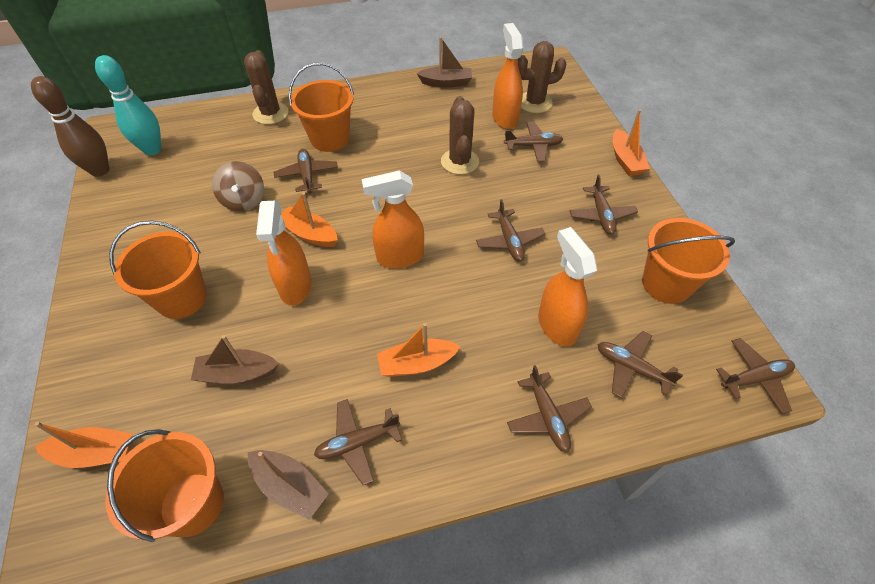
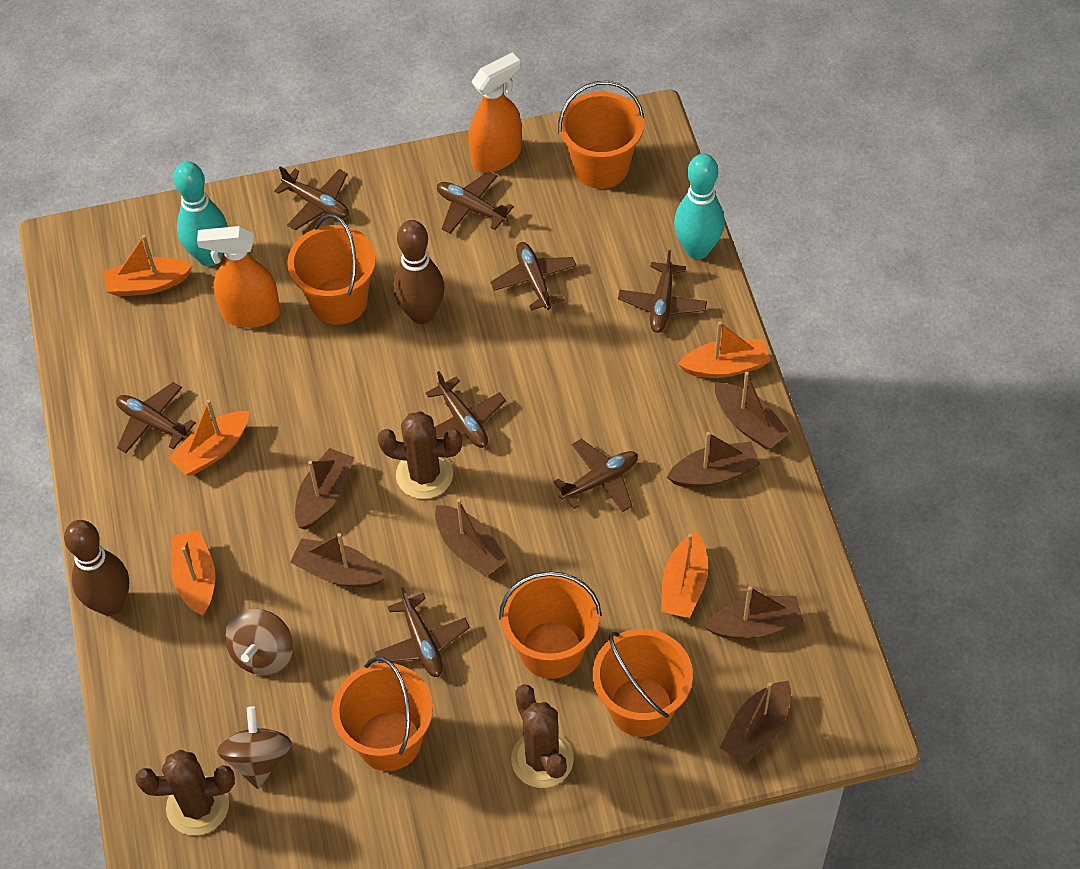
brown boat: 3 -> 7
brown bowling pin: 1 -> 2
brown spinning top: 1 -> 2
orange boat: 4 -> 5
orange bucket: 4 -> 5
orange spray bottle: 4 -> 2
turquoise bowling pin: 1 -> 2

